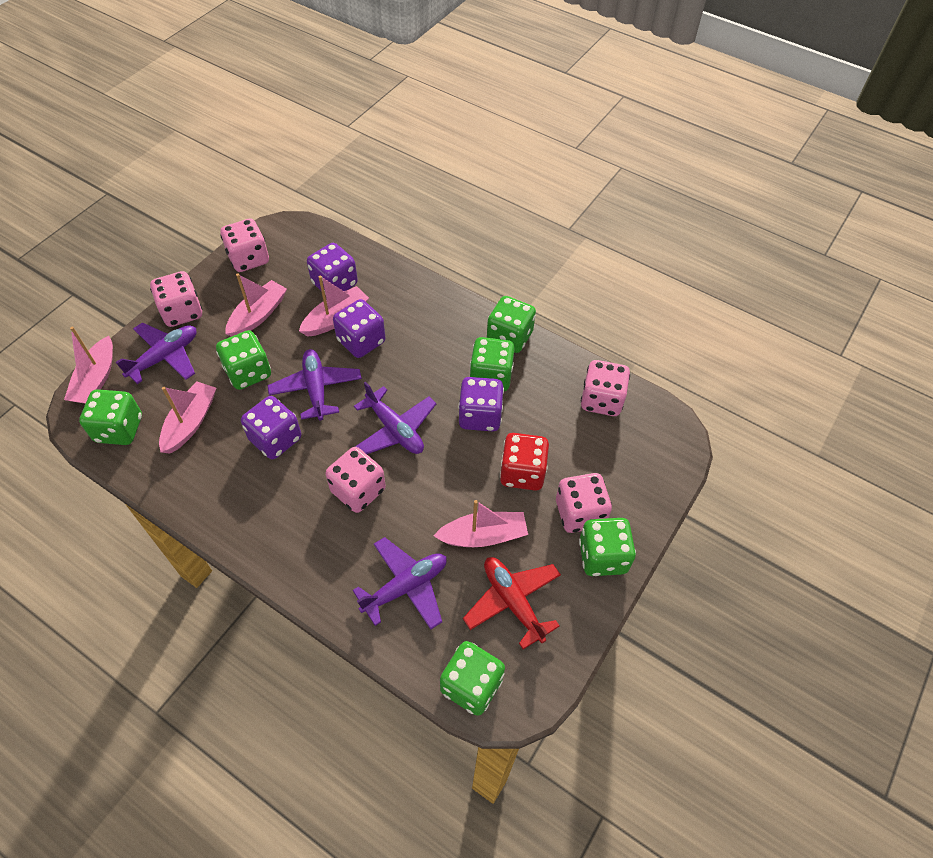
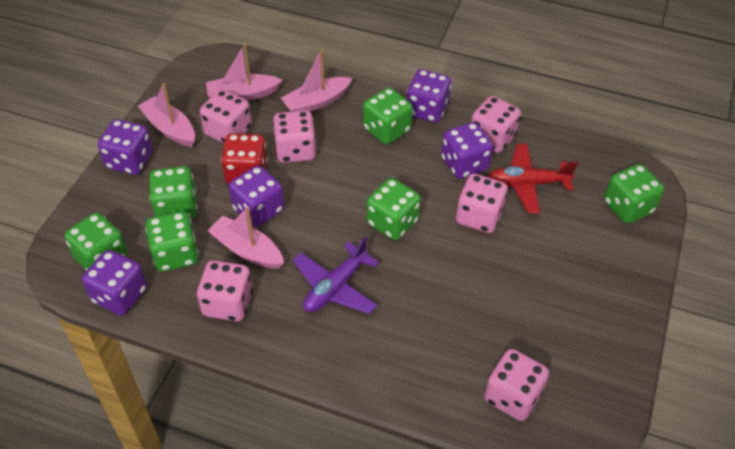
pink boat: 5 -> 4
pink dice: 5 -> 6
purple dice: 4 -> 5
purple plane: 4 -> 1

